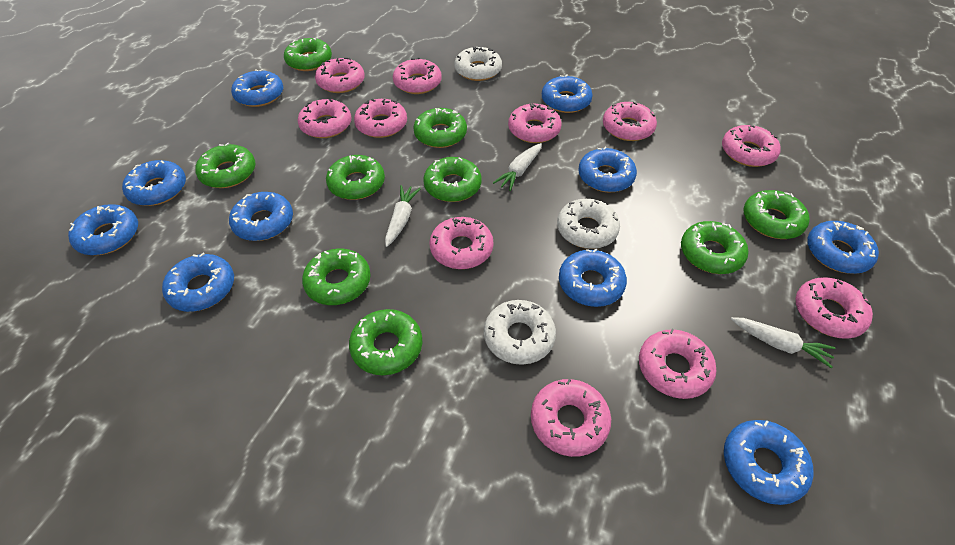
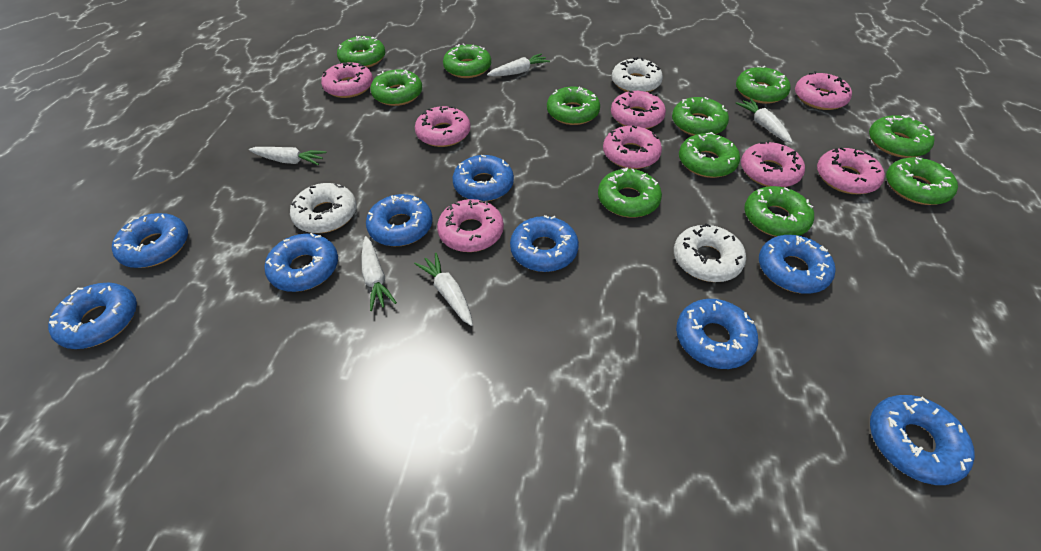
blue donut: 10 -> 9
green donut: 9 -> 11
pink donut: 11 -> 8
white carrot: 3 -> 5

